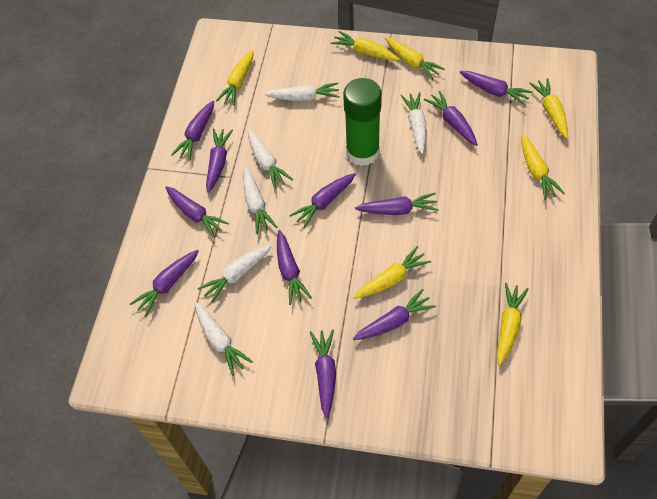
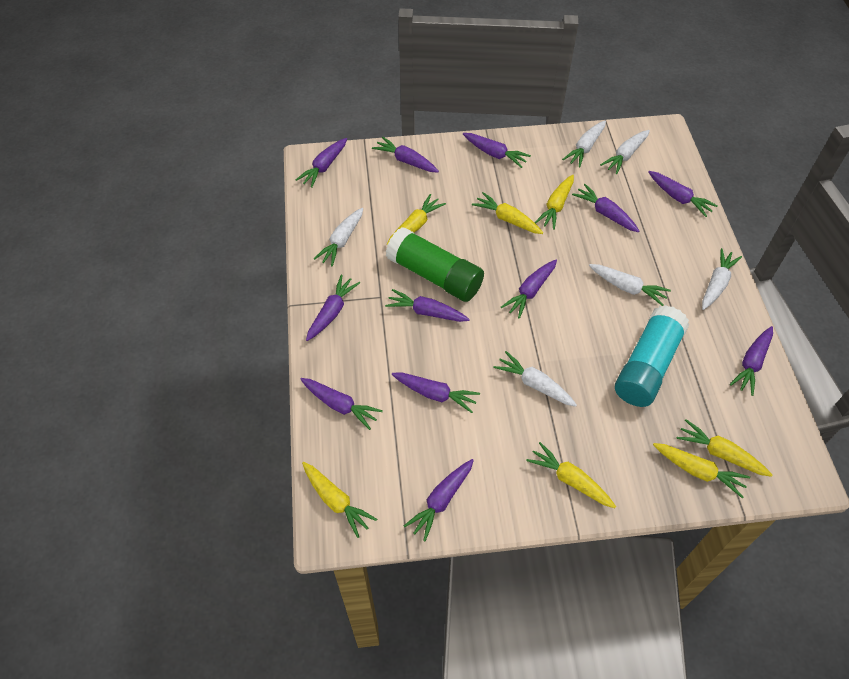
purple carrot: 11 -> 12
turquoise glue stick: 0 -> 1

